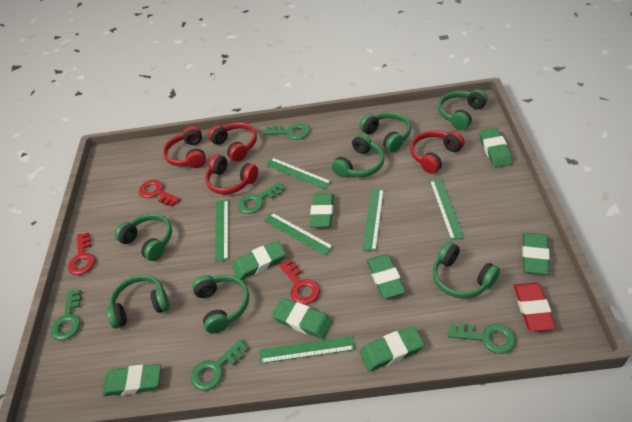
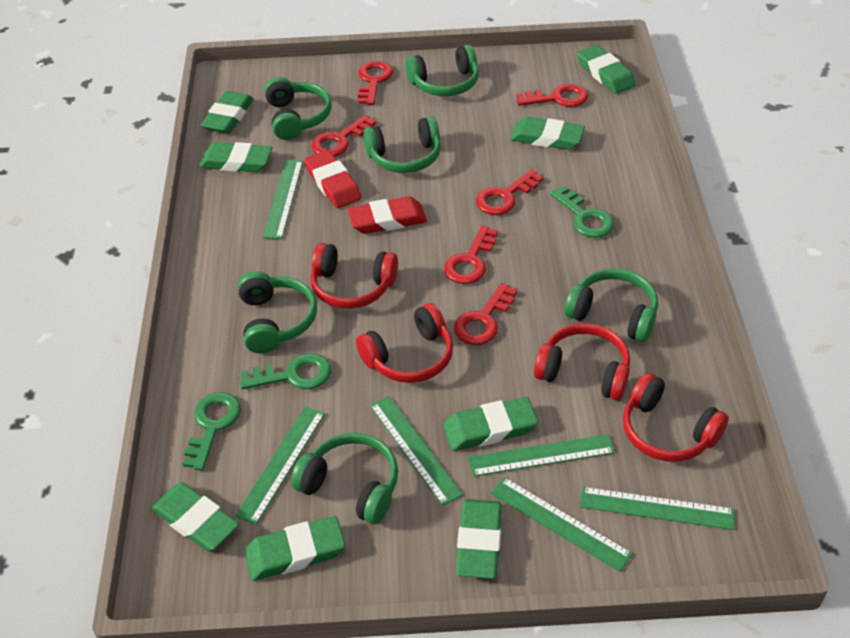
green headphones: 7 -> 6
green key: 5 -> 3
red eraser: 1 -> 2
red key: 3 -> 6

